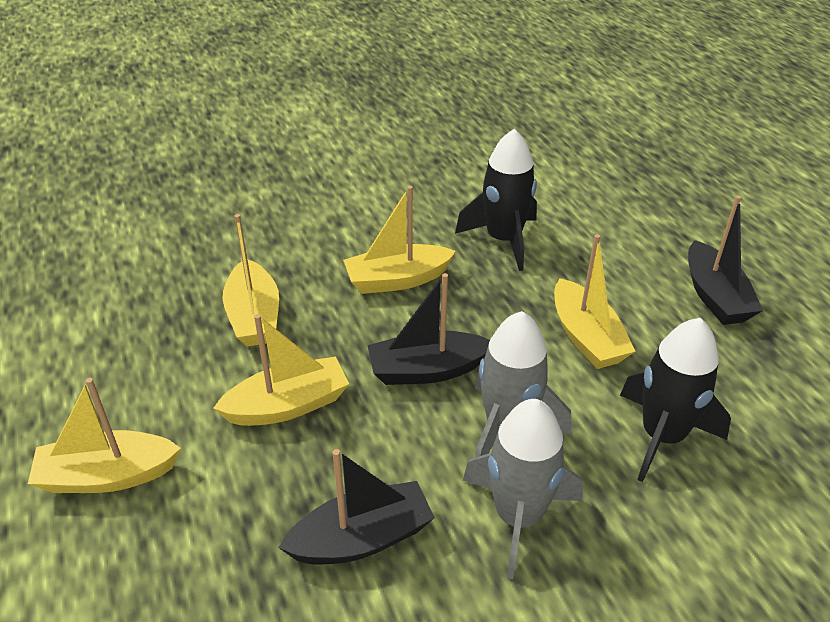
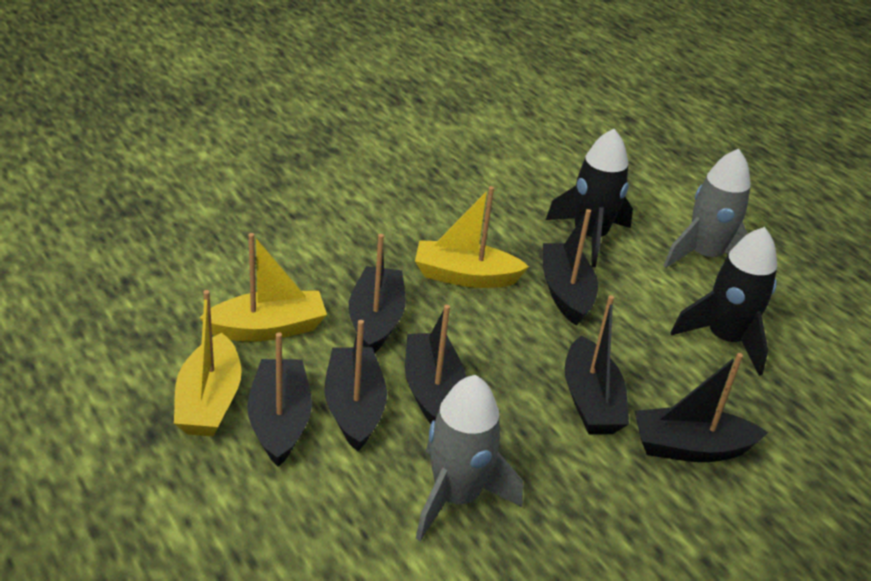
black boat: 3 -> 7
yellow boat: 5 -> 3

